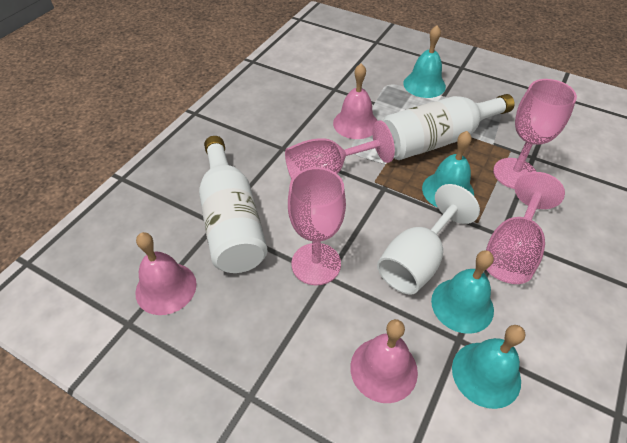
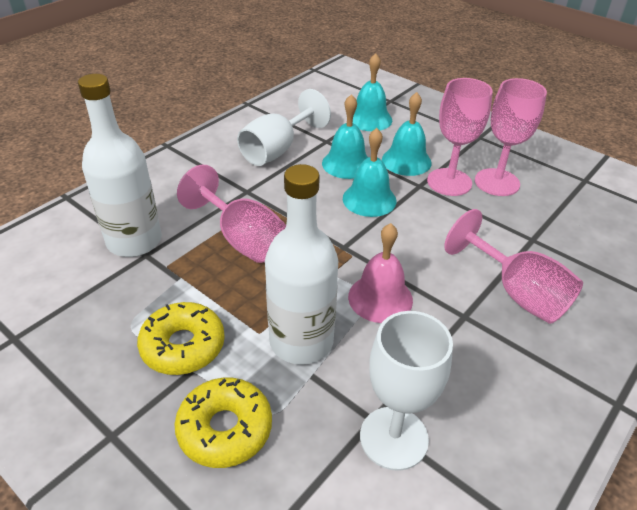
pink bell: 3 -> 1
white goblet: 1 -> 2
yellow donut: 0 -> 2

